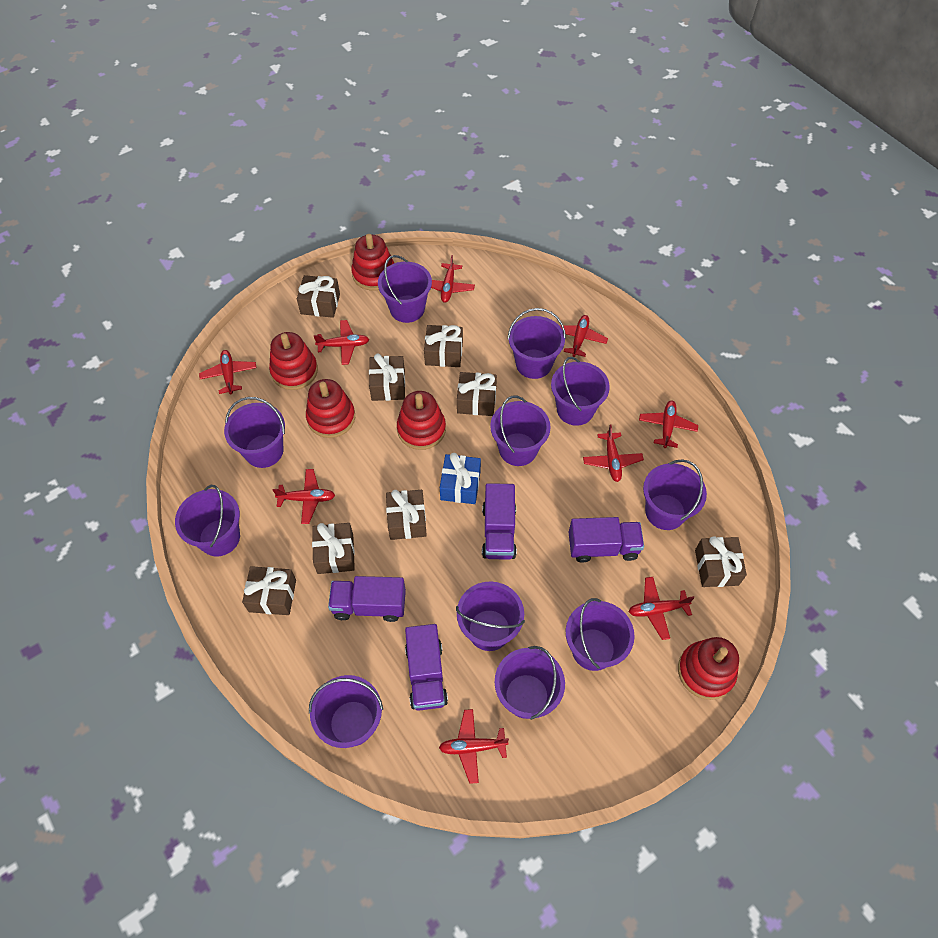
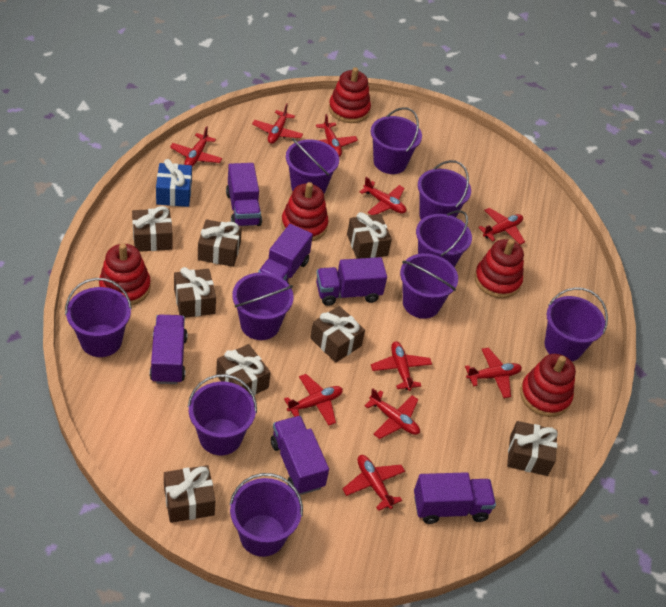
purple bucket: 11 -> 10
purple truck: 4 -> 6
red plane: 9 -> 10

